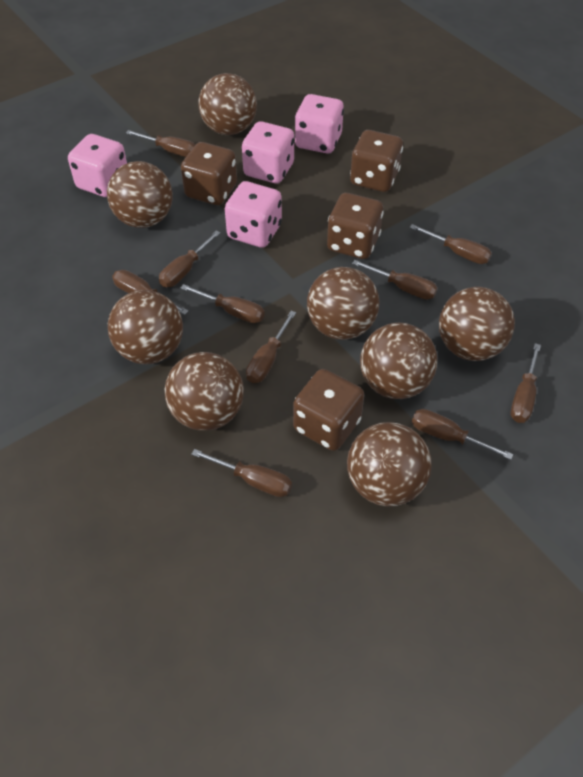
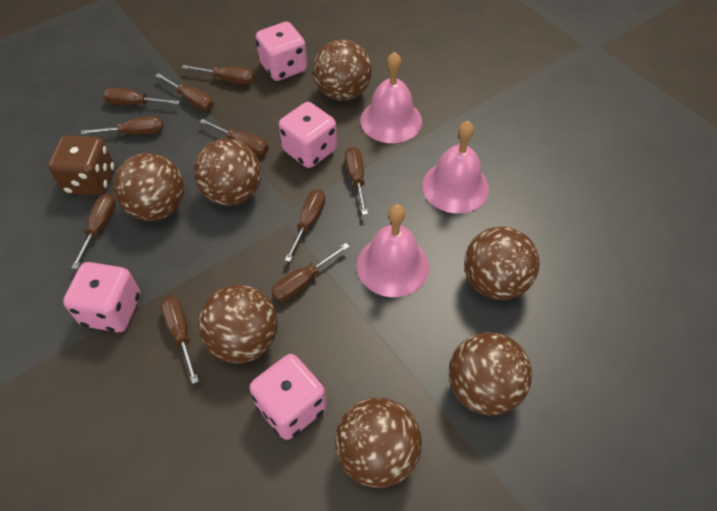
brown ball: 8 -> 7
brown dice: 4 -> 1
pink bell: 0 -> 3

